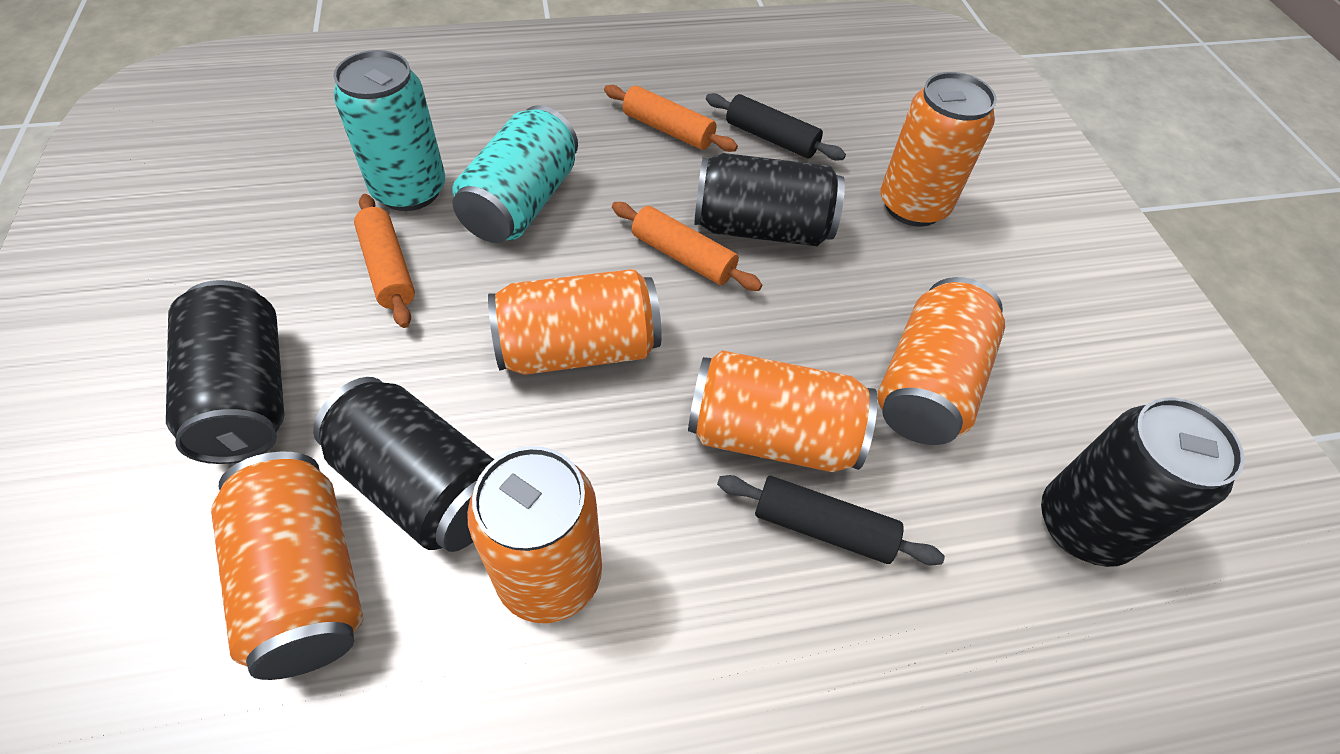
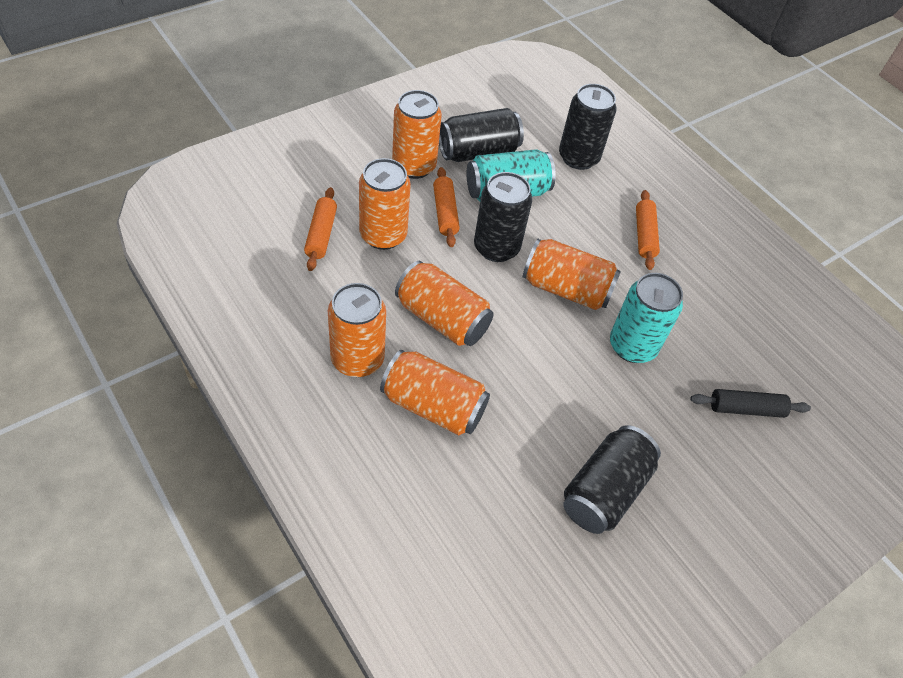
black rolling pin: 2 -> 1

